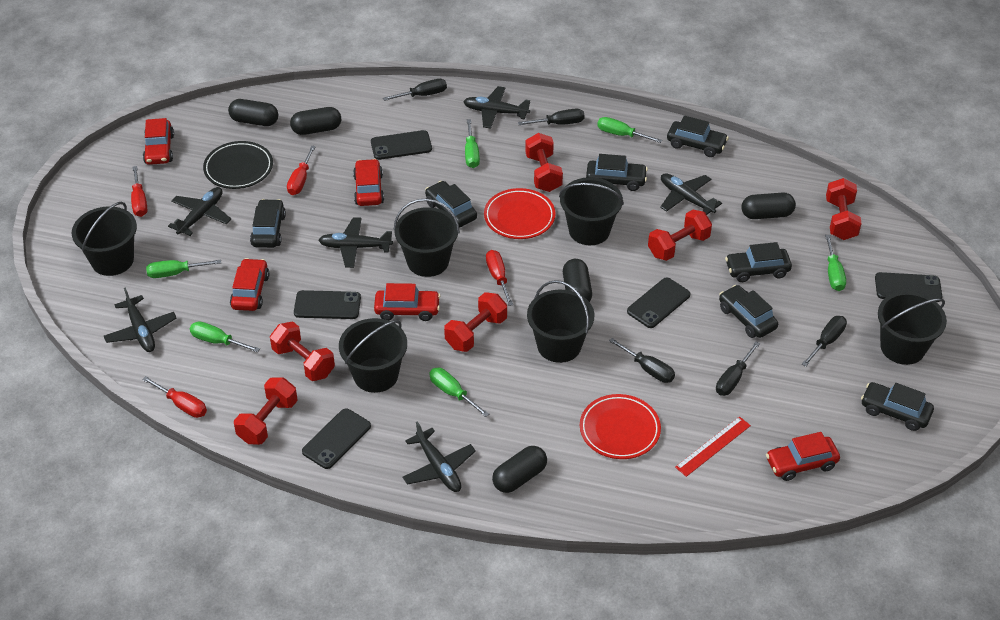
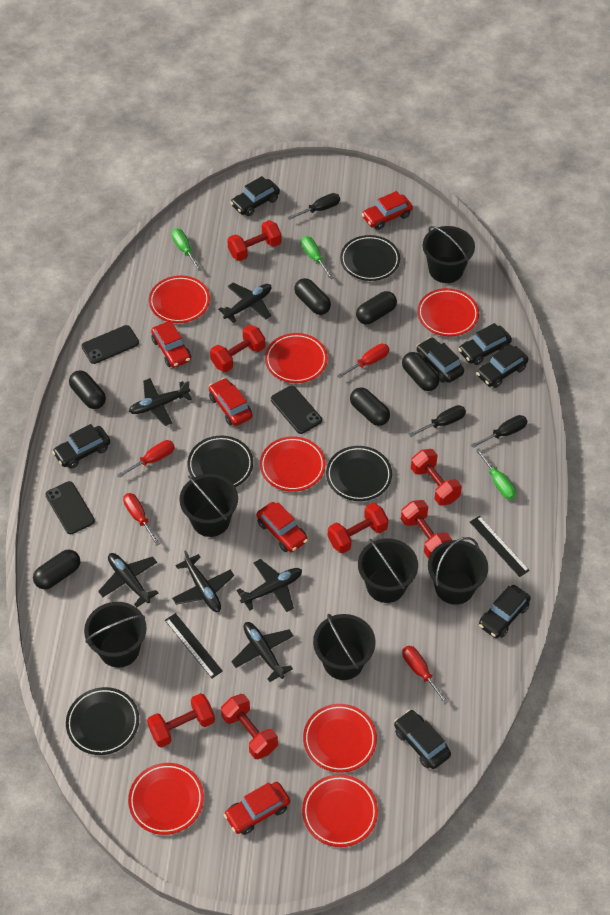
black capsule: 5 -> 6
black phone: 5 -> 3
black plate: 1 -> 4
black ruler: 0 -> 2
black screwdriver: 5 -> 3
green screwdriver: 6 -> 3
red dumbbell: 6 -> 7
red plate: 2 -> 7
red ruler: 1 -> 0

